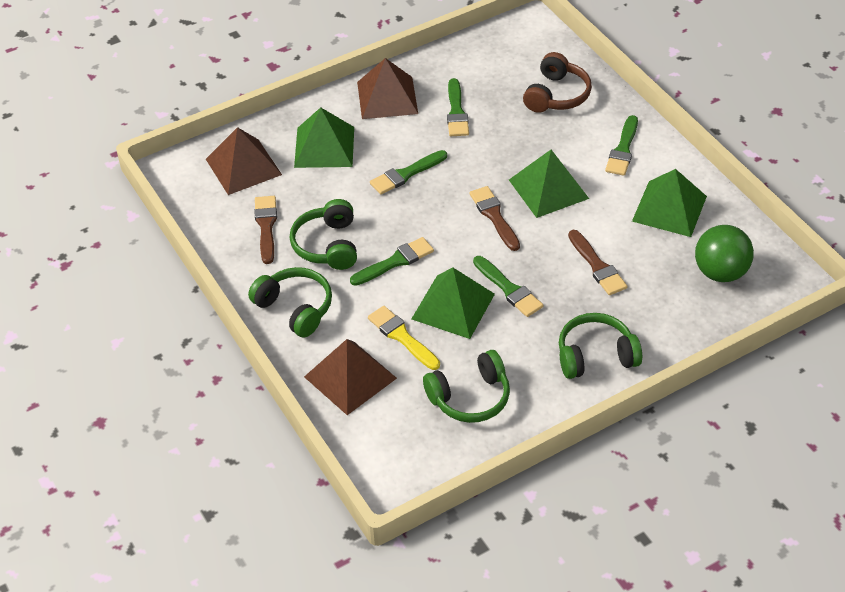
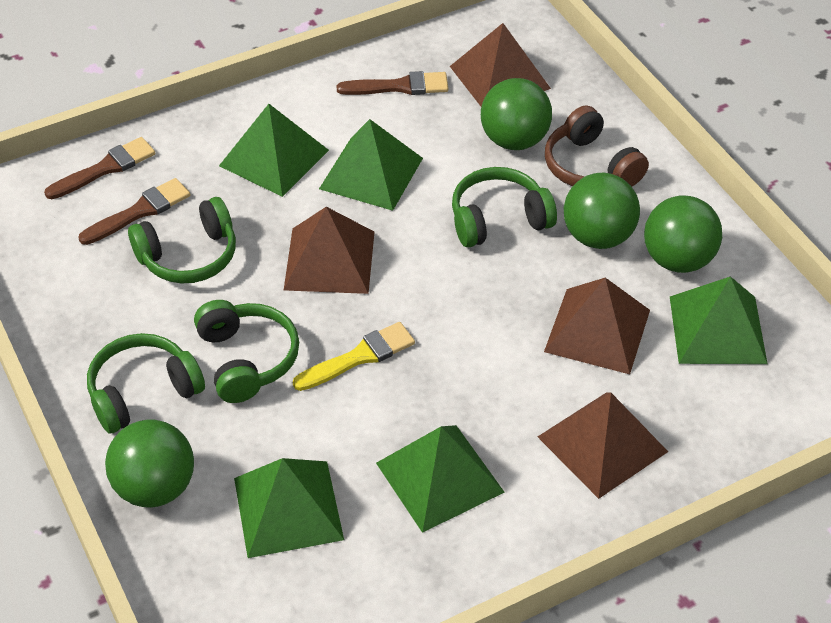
brown pyramid: 3 -> 4
green ball: 1 -> 4
green brush: 5 -> 0
green pyramid: 4 -> 5

